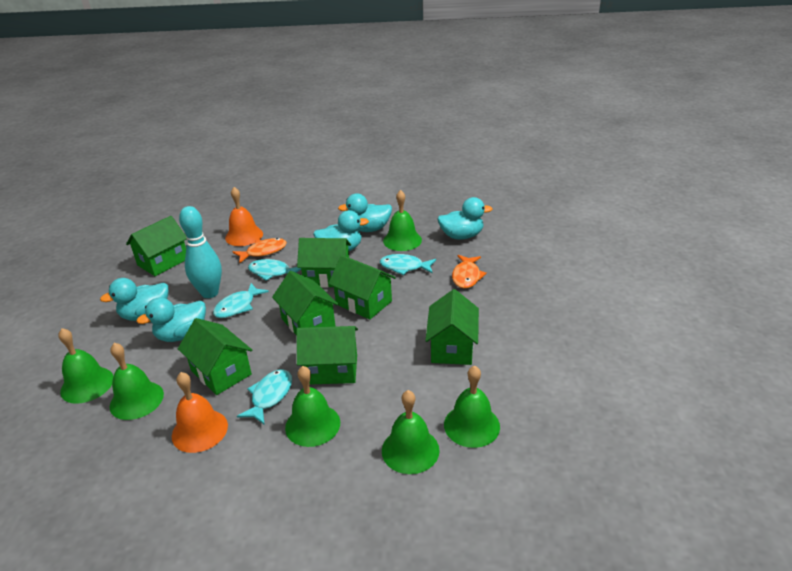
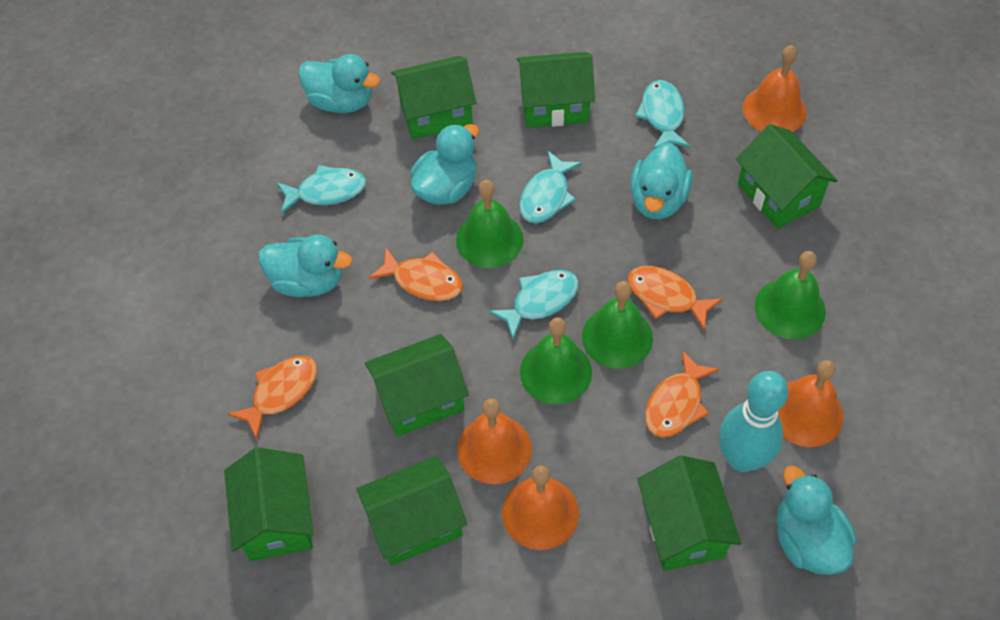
green bell: 6 -> 4
orange bell: 2 -> 4
orange fish: 2 -> 4

